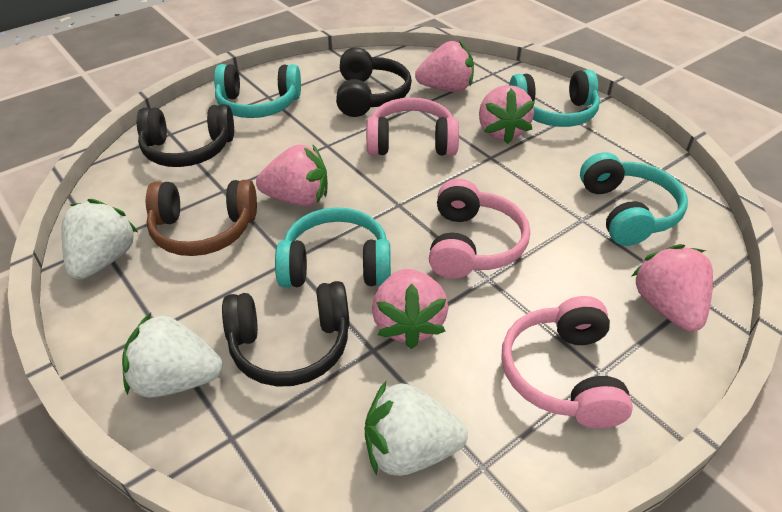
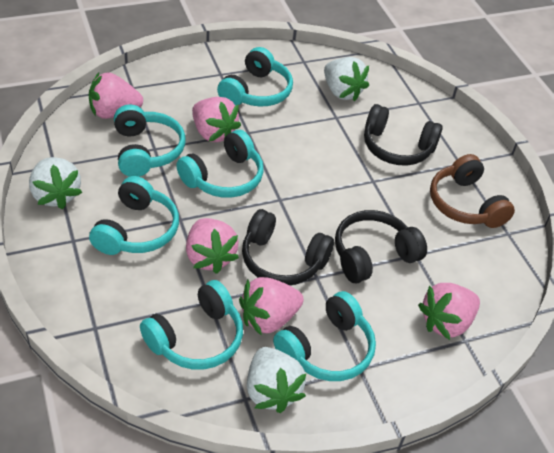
pink headphones: 3 -> 0
turquoise headphones: 4 -> 6

